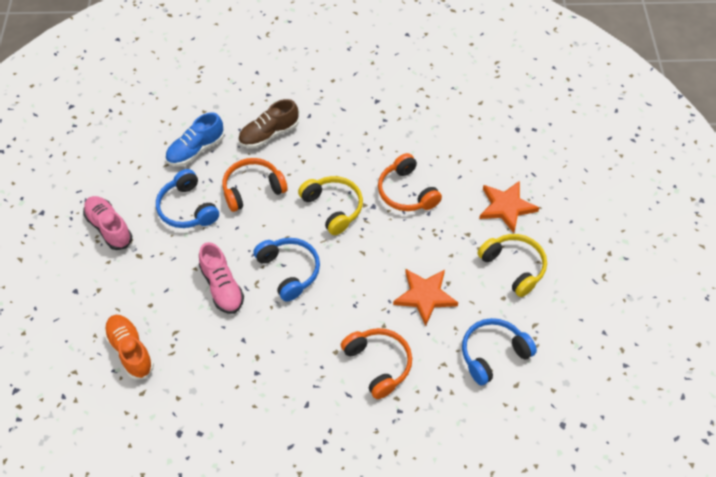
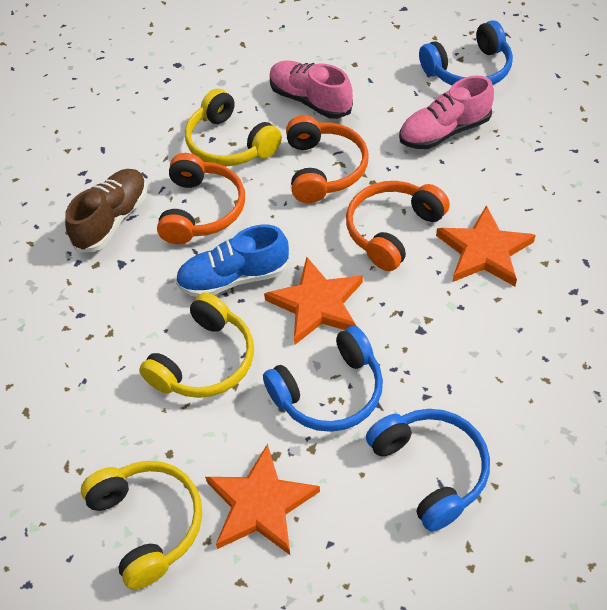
orange shoe: 1 -> 0
orange star: 2 -> 3
yellow headphones: 2 -> 3

